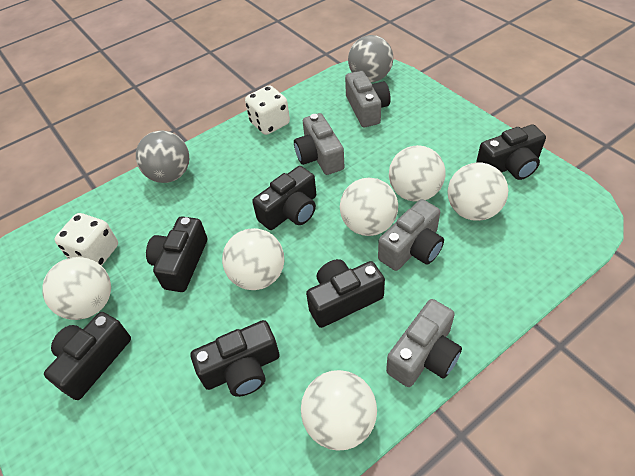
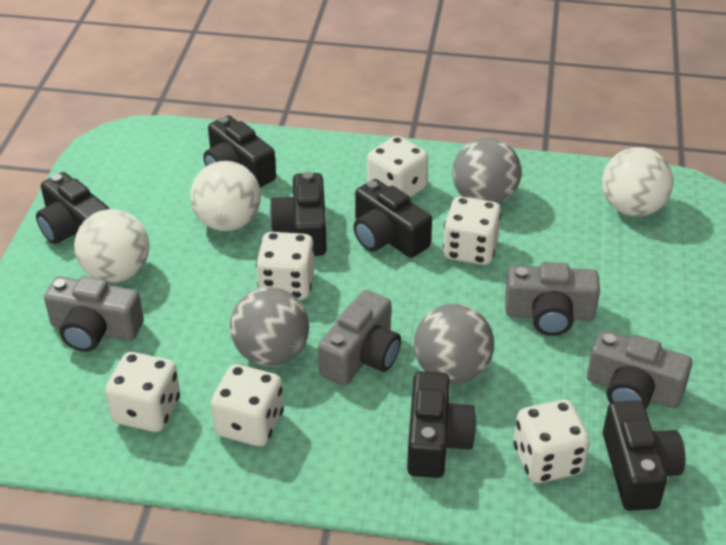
grey ball: 2 -> 3
white ball: 6 -> 3
white dice: 2 -> 6

